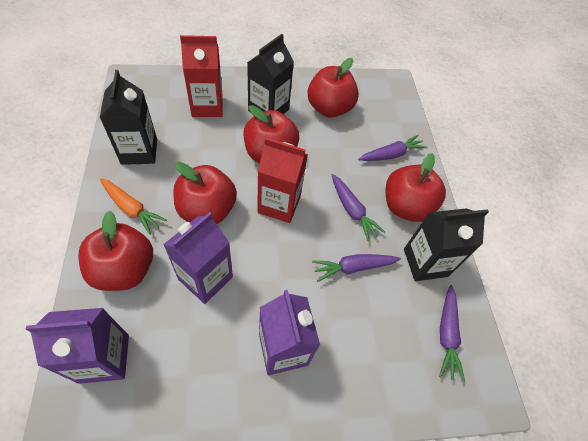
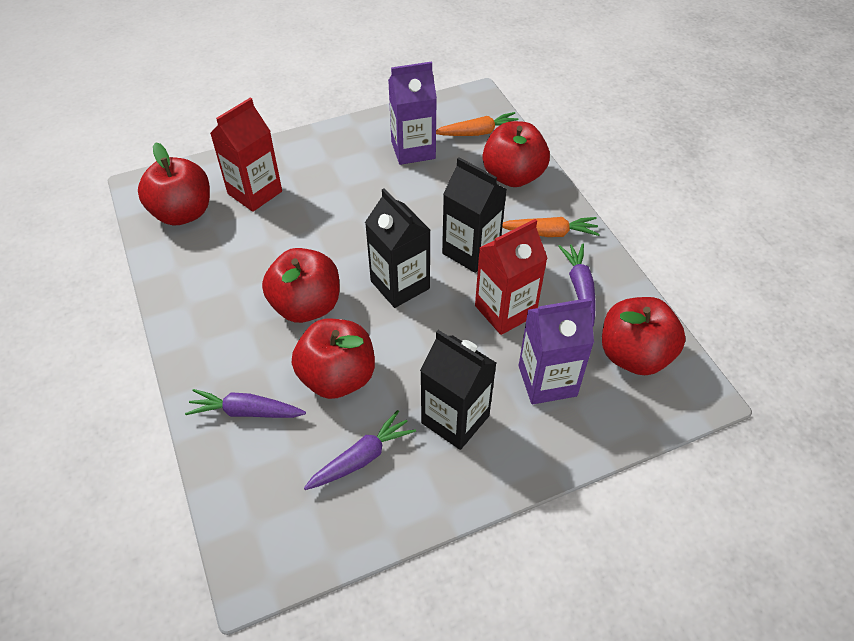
orange carrot: 1 -> 2
purple carrot: 4 -> 3
purple carton: 3 -> 2

